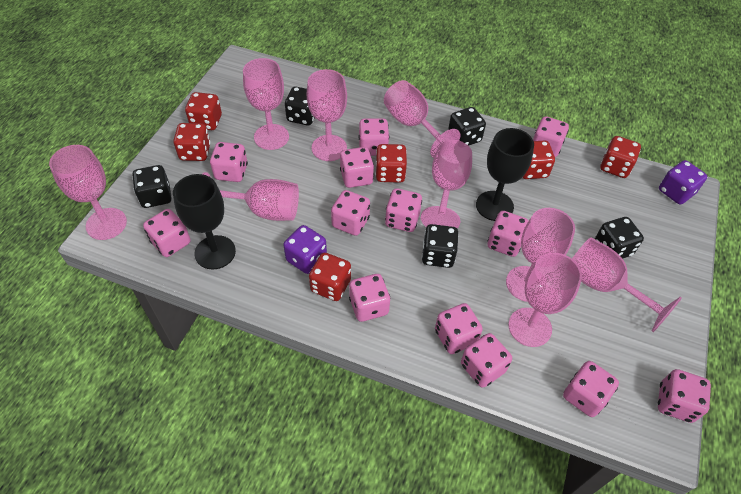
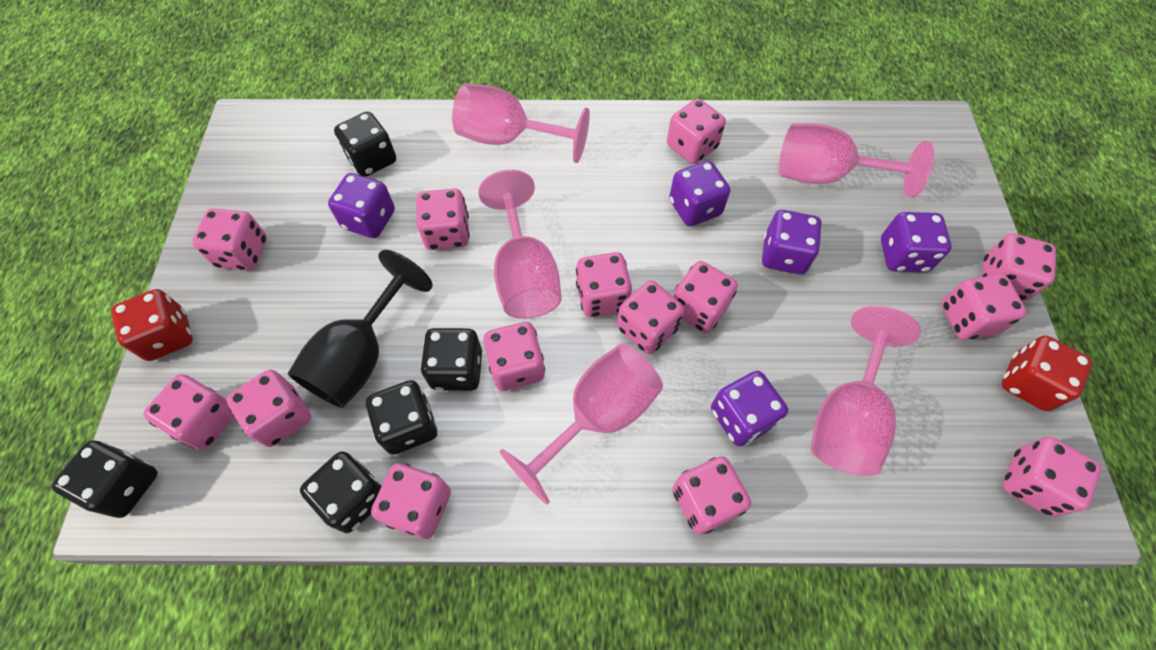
black goblet: 2 -> 1
pink dice: 13 -> 14
pink goblet: 9 -> 5
purple dice: 2 -> 5
red dice: 6 -> 2

